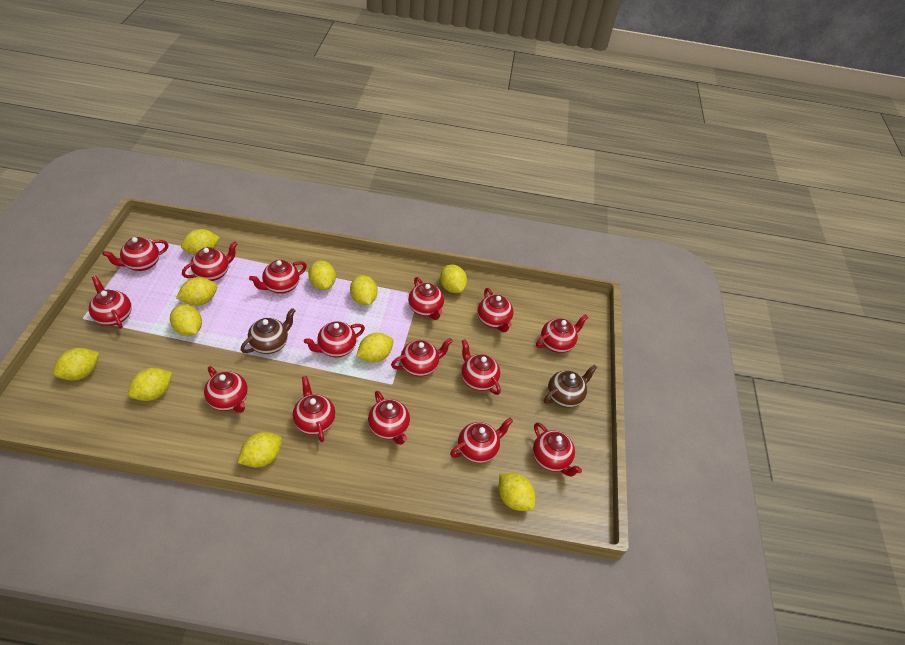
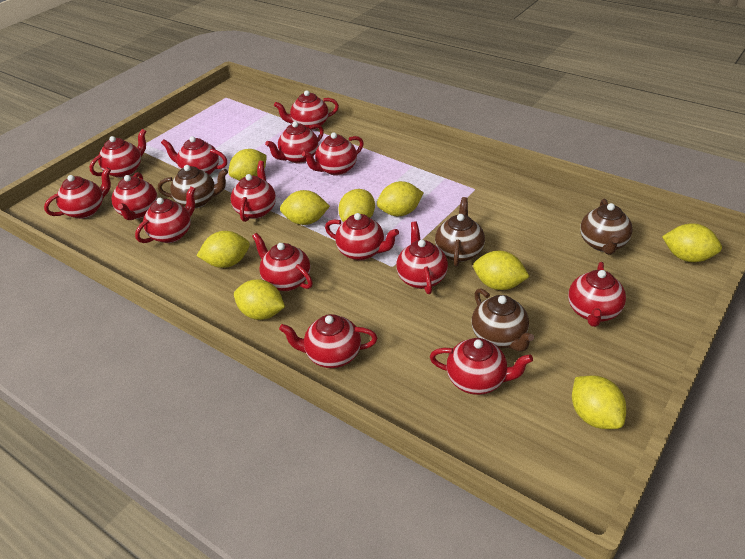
brown teapot: 2 -> 4
yellow lemon: 11 -> 9

